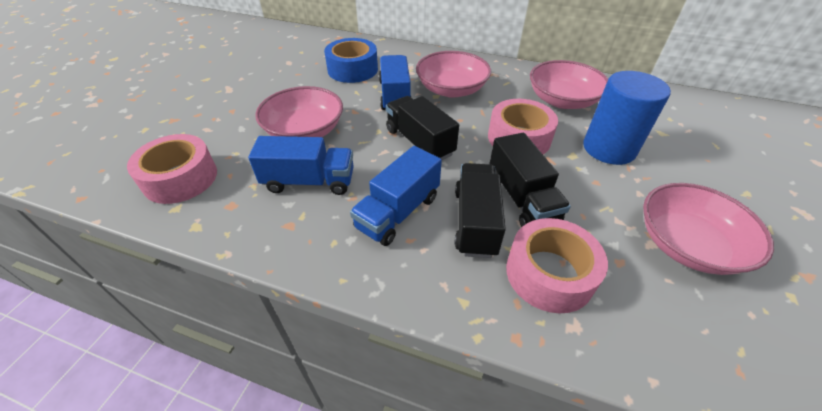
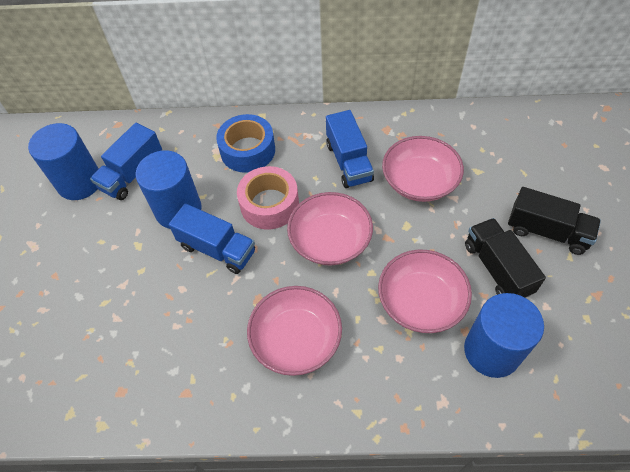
black truck: 3 -> 2
blue cylinder: 1 -> 3
pink tape: 3 -> 1

